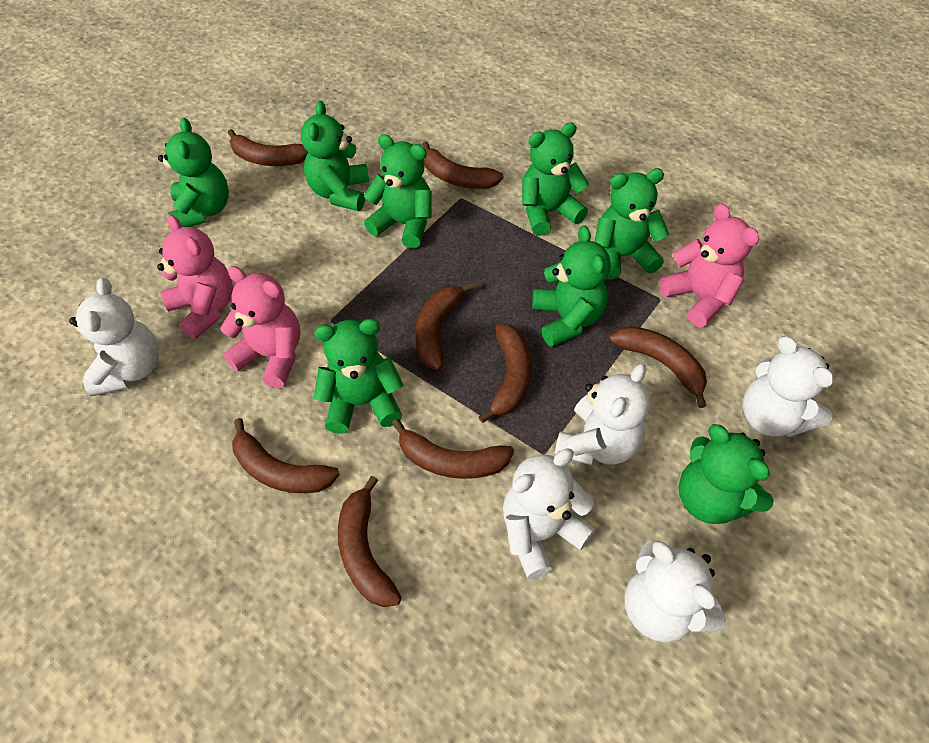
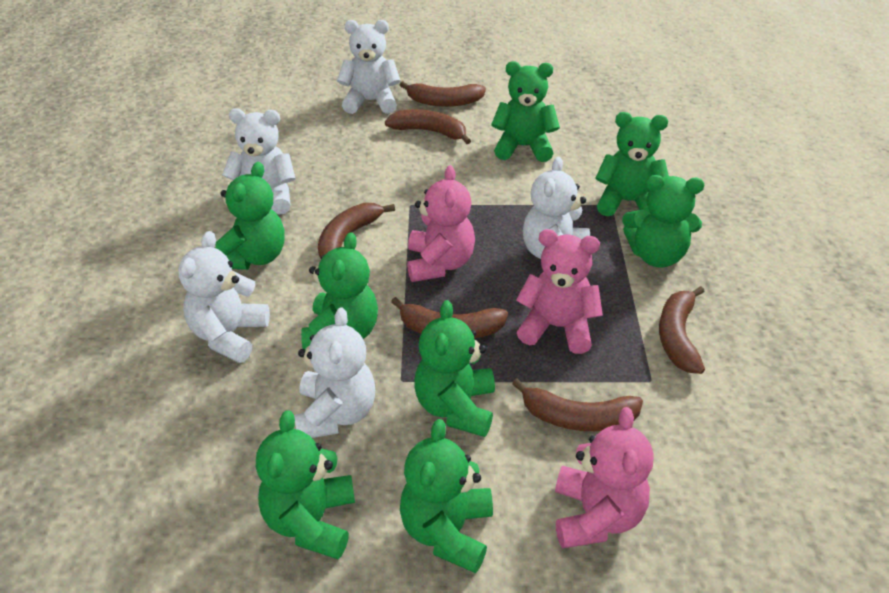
brown banana: 8 -> 6

